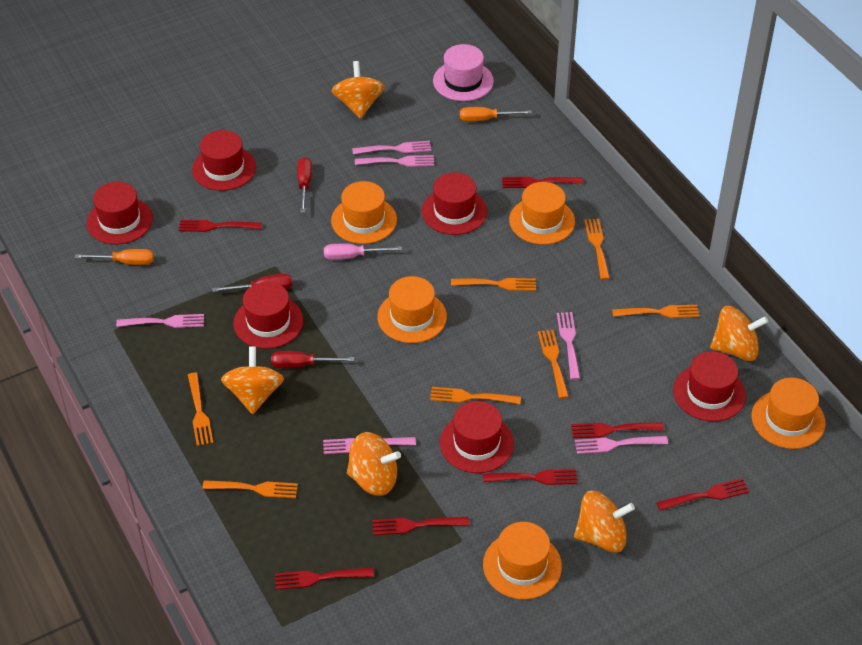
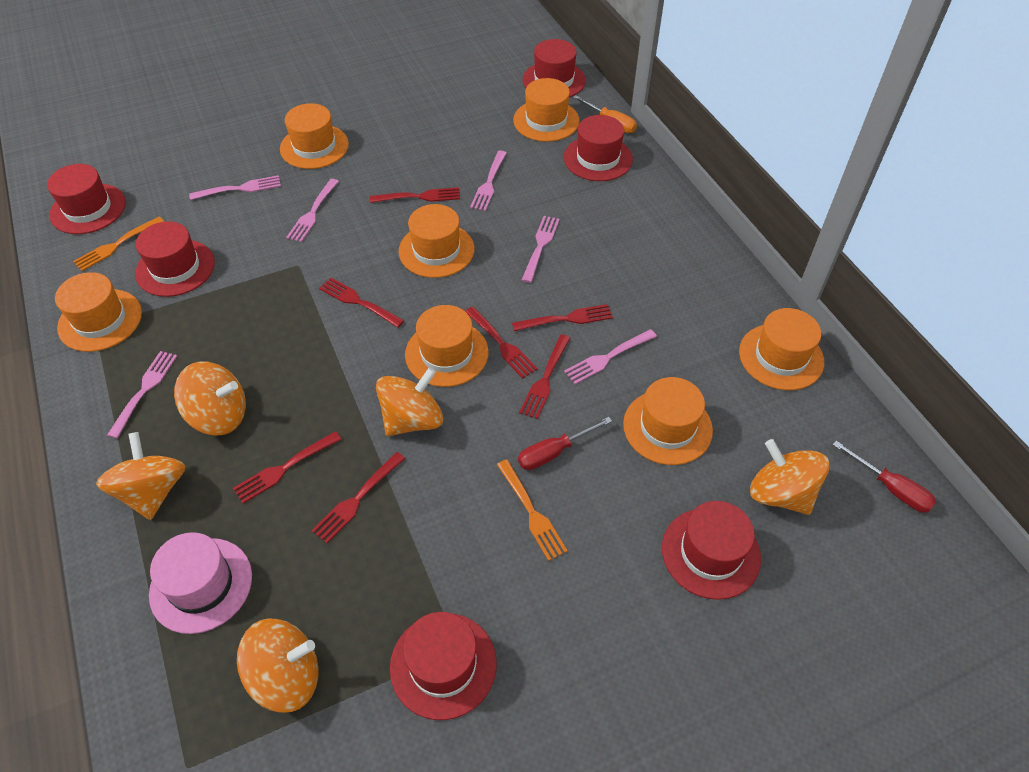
orange fork: 7 -> 2
orange hat: 5 -> 7
orange screwdriver: 2 -> 1
pink screwdriver: 1 -> 0
red screwdriver: 3 -> 2

